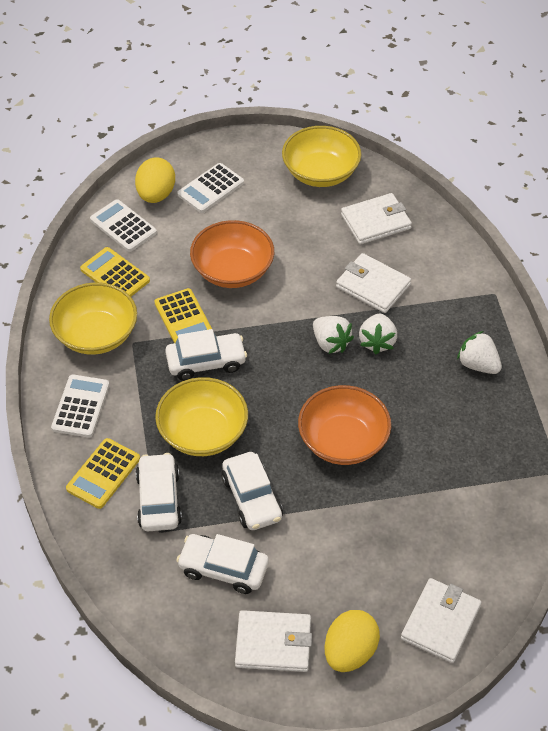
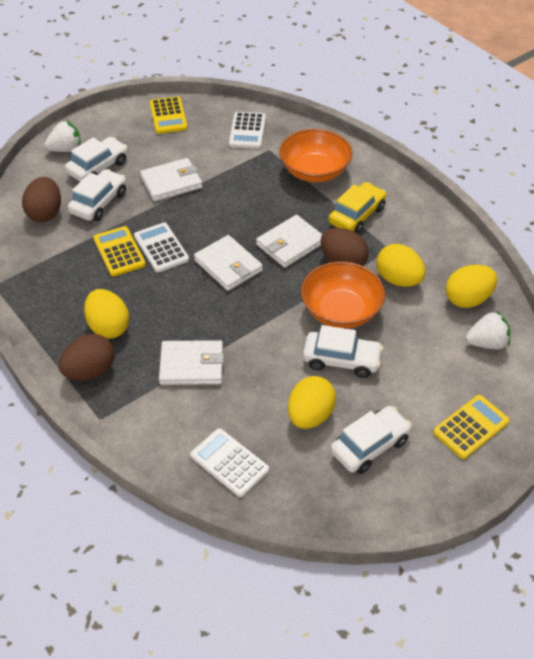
brown egg: 0 -> 3
white strawberry: 3 -> 2
yellow bowl: 3 -> 0
yellow car: 0 -> 1
yellow egg: 2 -> 4

